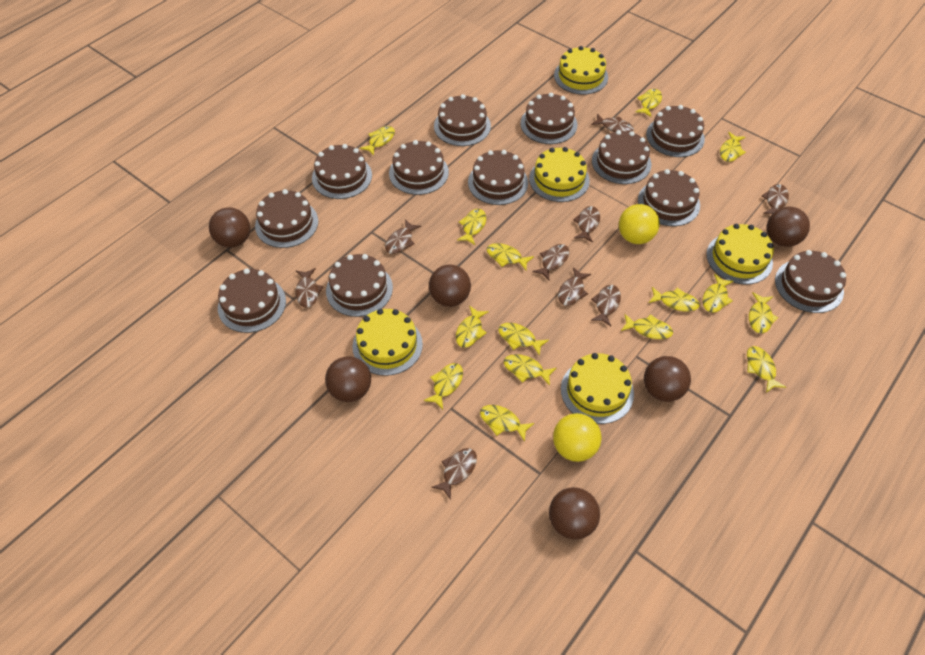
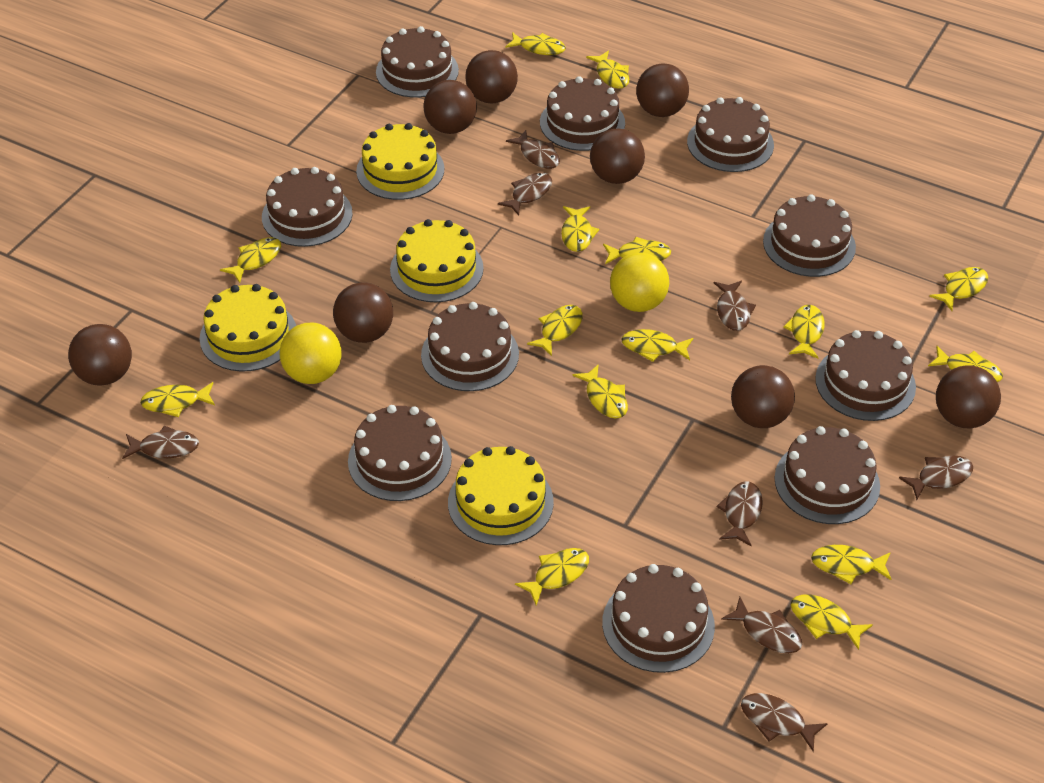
brown ball: 6 -> 8
brown cake: 12 -> 10
brown fish: 9 -> 8
yellow cake: 5 -> 4

